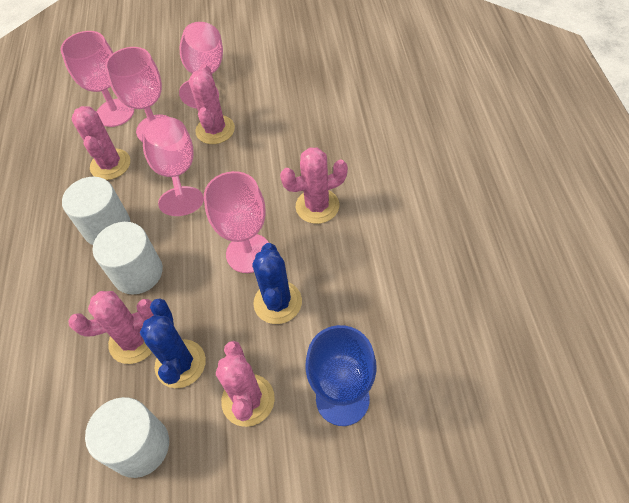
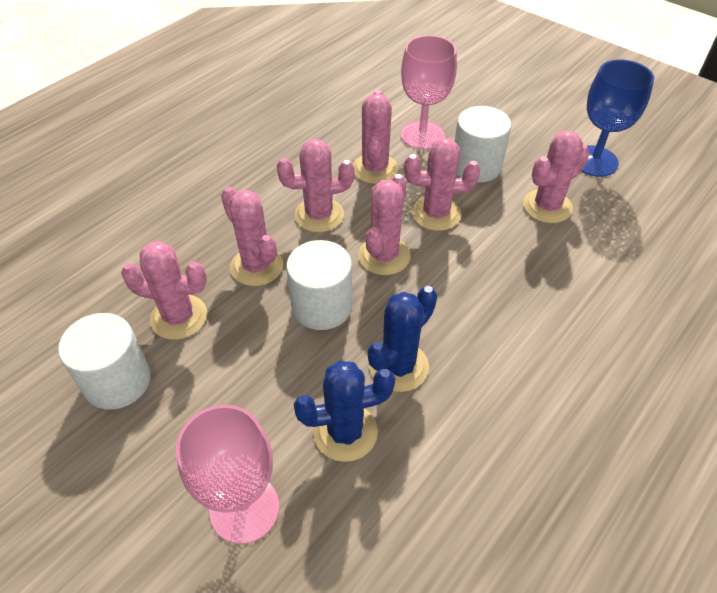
pink cactus: 5 -> 7
pink goblet: 5 -> 2

